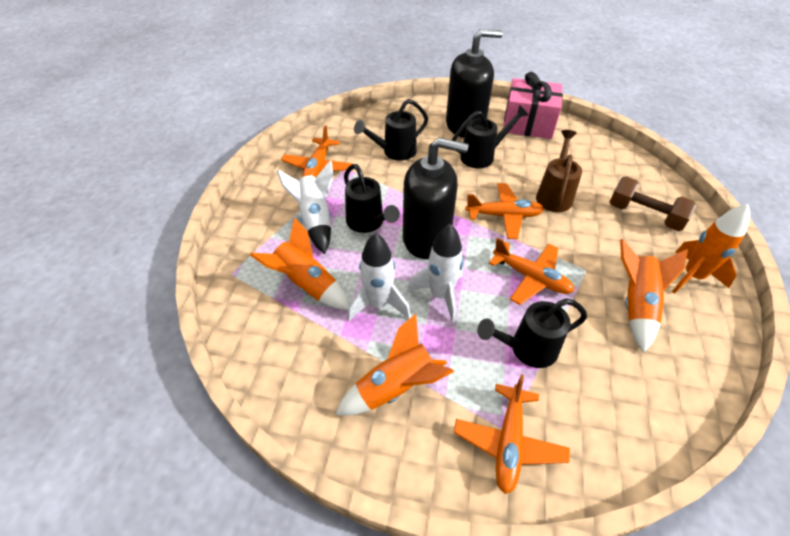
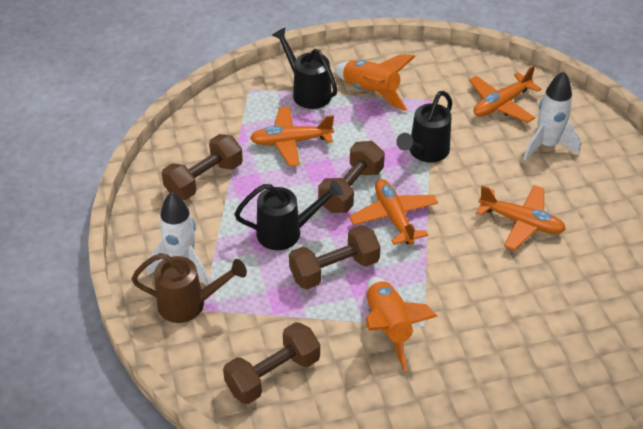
black soap dispenser: 2 -> 0
black watering can: 4 -> 3
brown dumbbell: 1 -> 4
orange rocket: 4 -> 2
pink gift: 1 -> 0
white rocket: 3 -> 2

